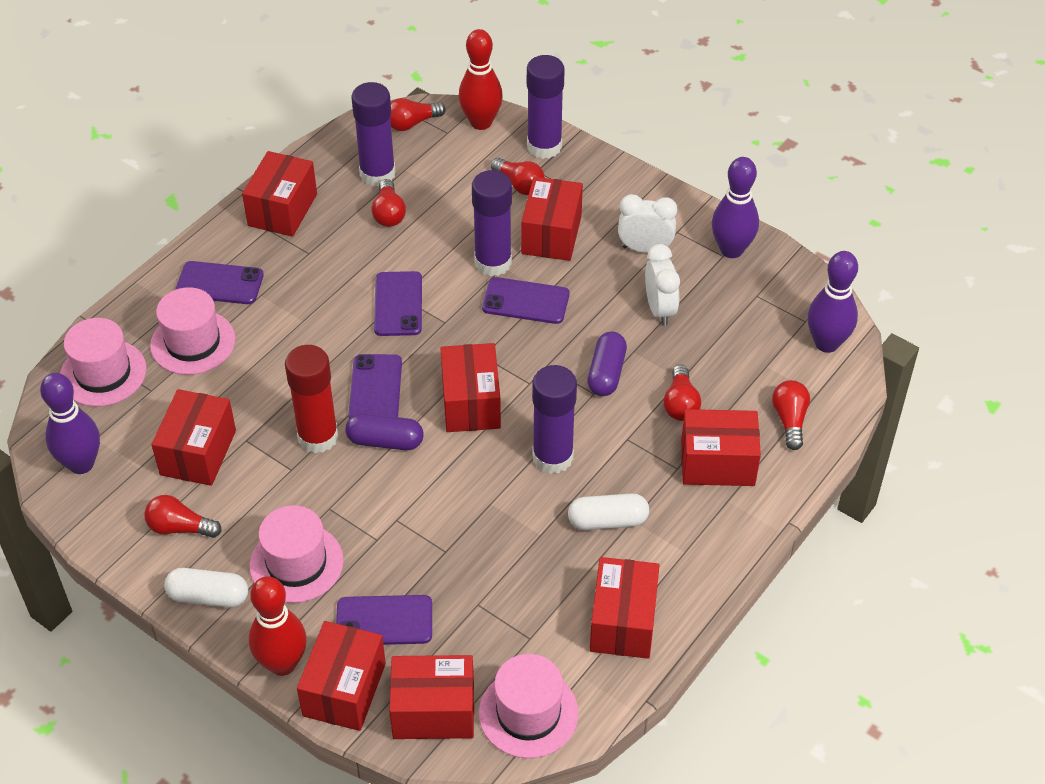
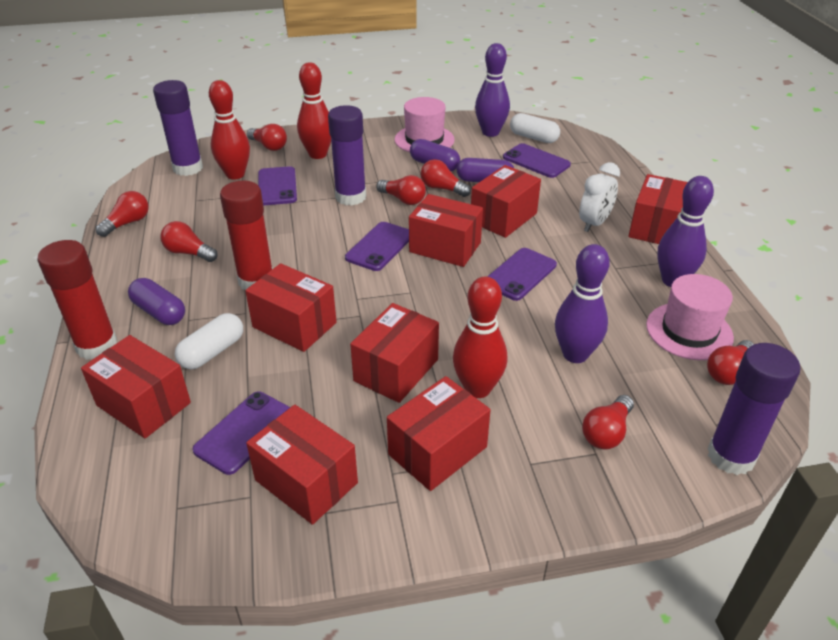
pink hat: 4 -> 2
purple capsule: 2 -> 3
purple glue stick: 4 -> 3
red bowling pin: 2 -> 3
red glue stick: 1 -> 2
red light bulb: 6 -> 7
white clock: 2 -> 1

